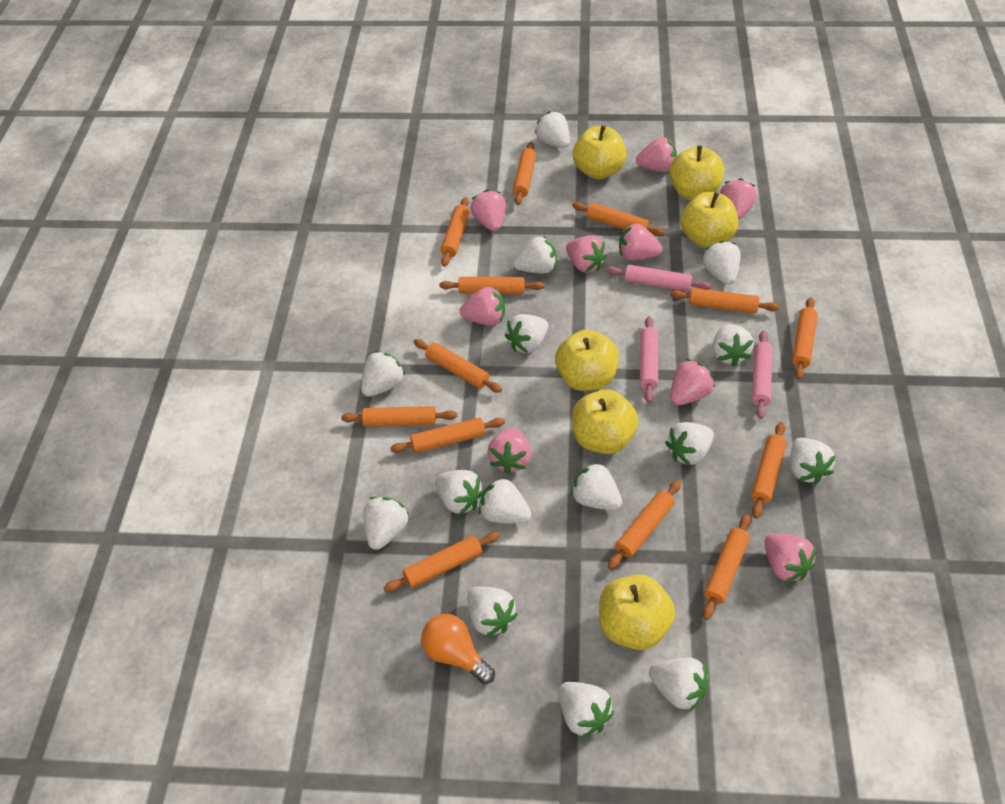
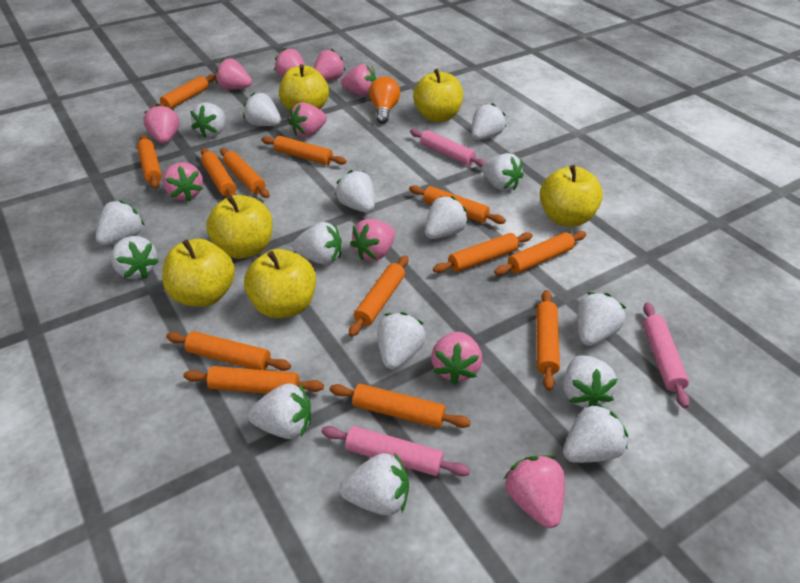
pink strawberry: 9 -> 10

